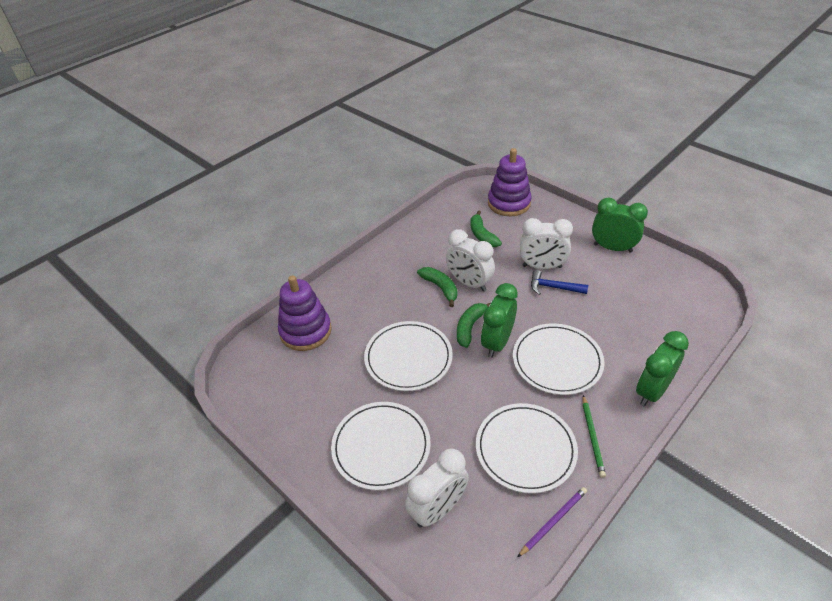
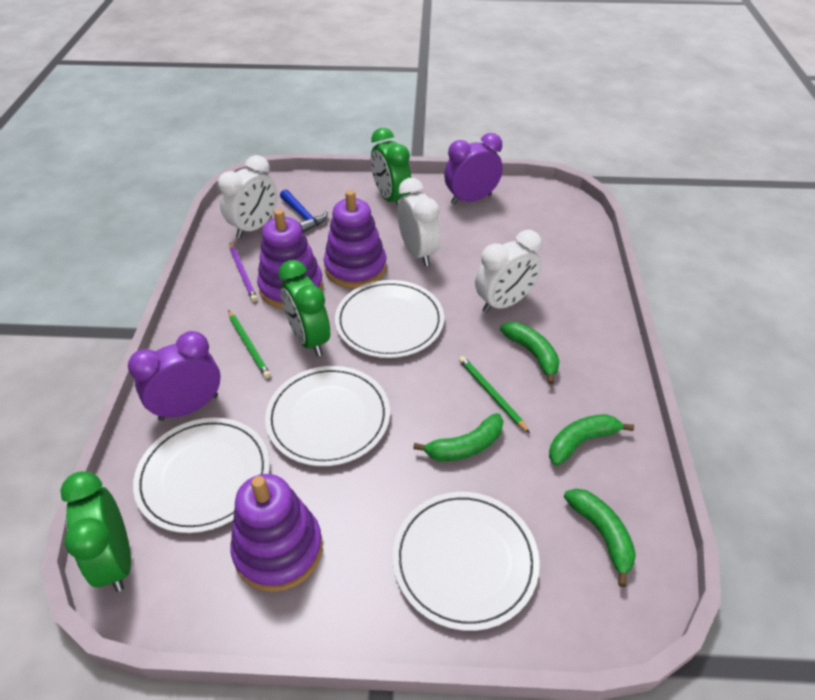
green banana: 3 -> 4
green pencil: 1 -> 2
purple clock: 0 -> 2
purple stacking toy: 2 -> 3

